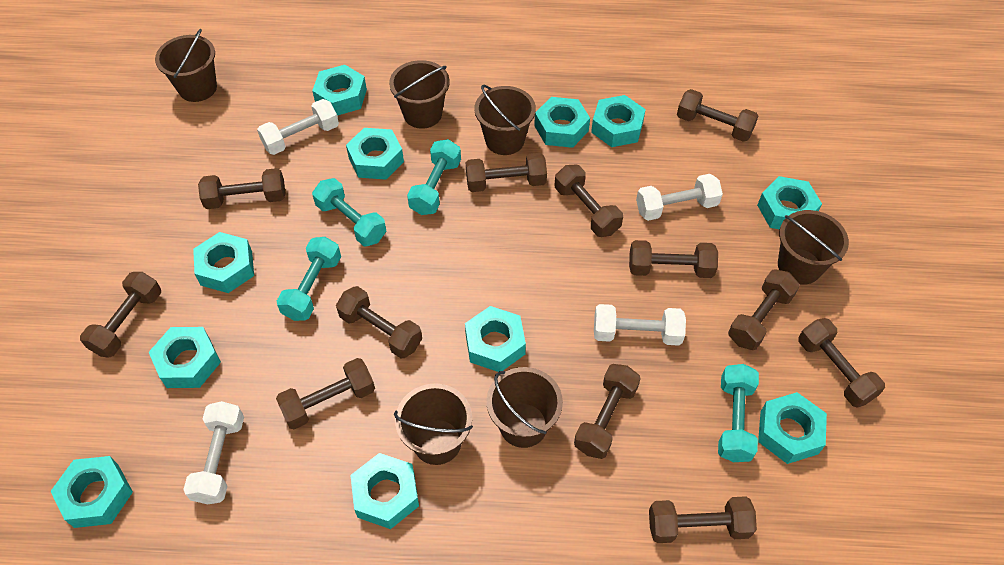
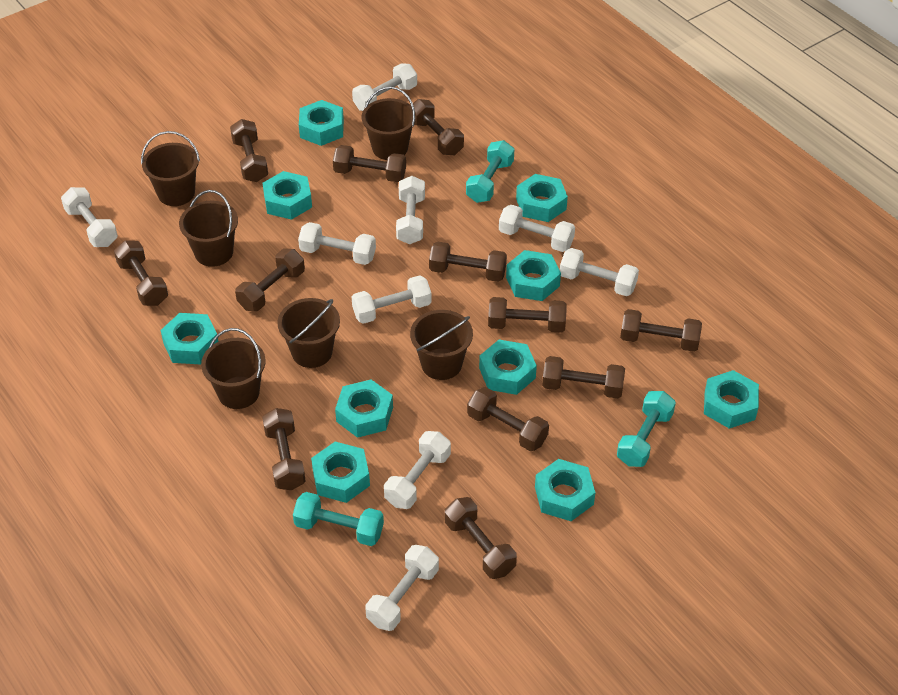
turquoise dumbbell: 4 -> 3
turquoise nut: 11 -> 10
white dumbbell: 4 -> 9

